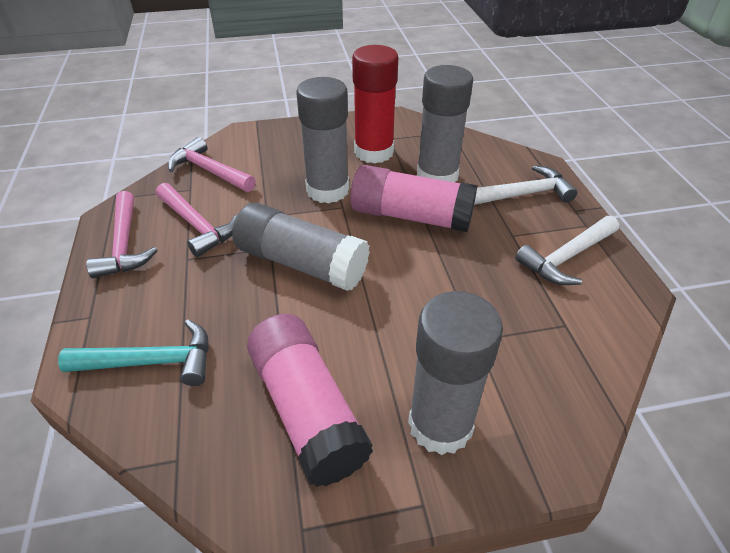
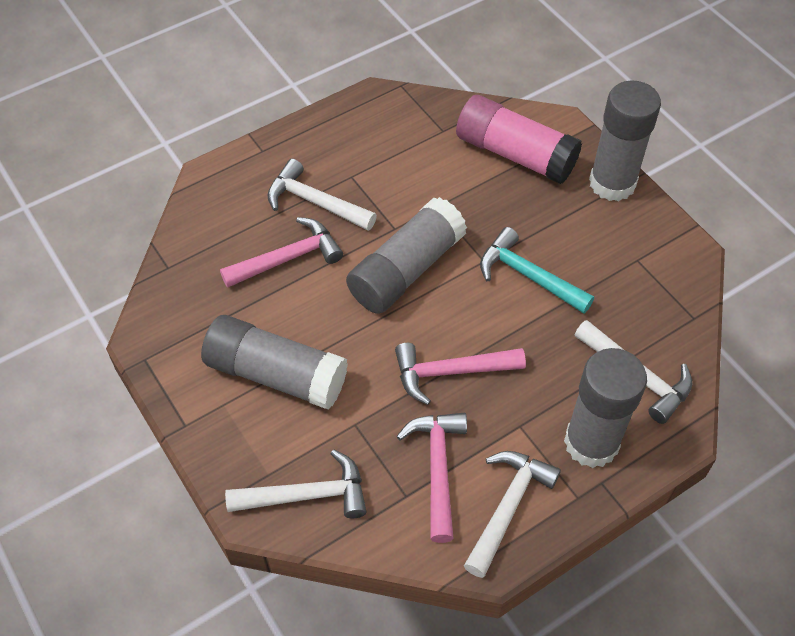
pink glue stick: 2 -> 1
red glue stick: 1 -> 0
white hammer: 2 -> 4

